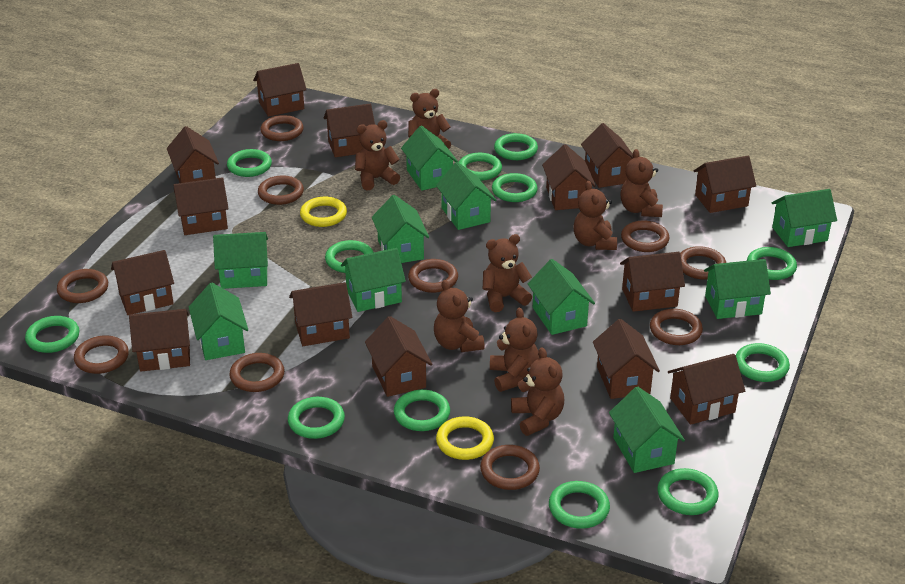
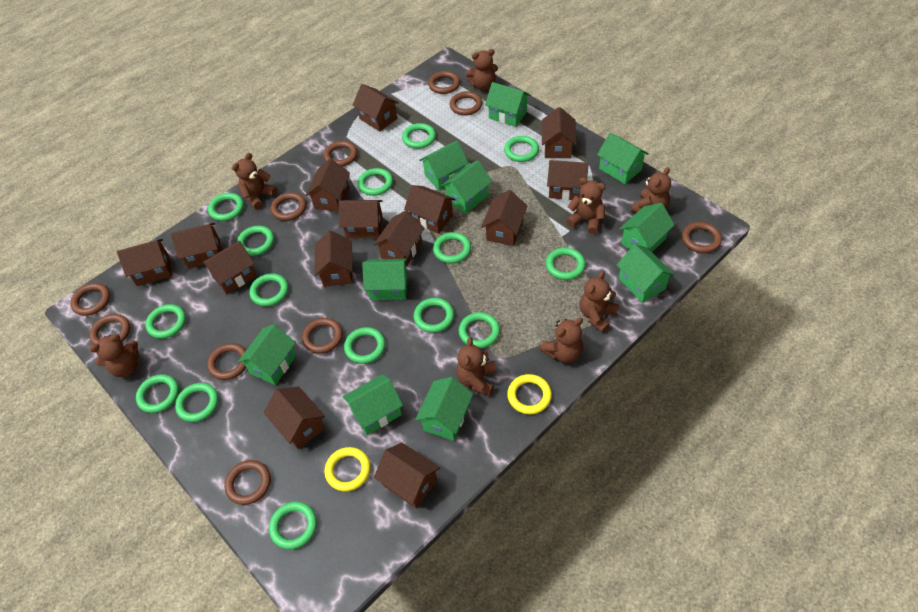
green ring: 12 -> 15

